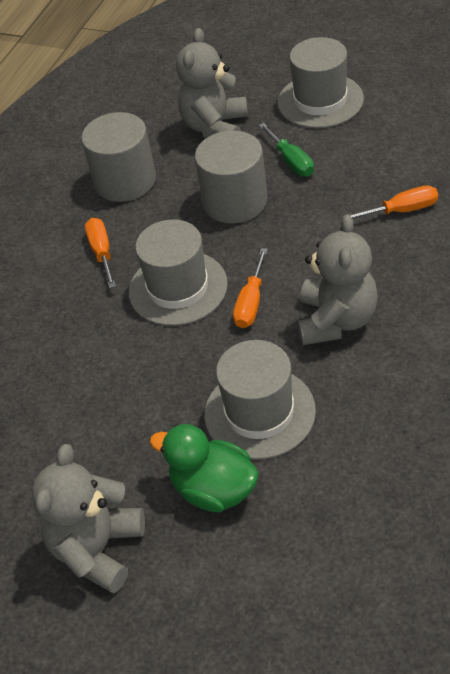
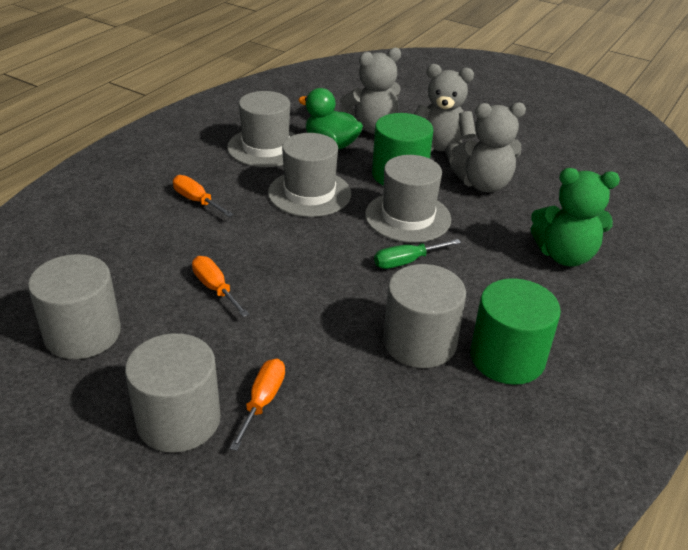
green cylinder: 0 -> 2
green teddy bear: 0 -> 1
grey cylinder: 2 -> 3

